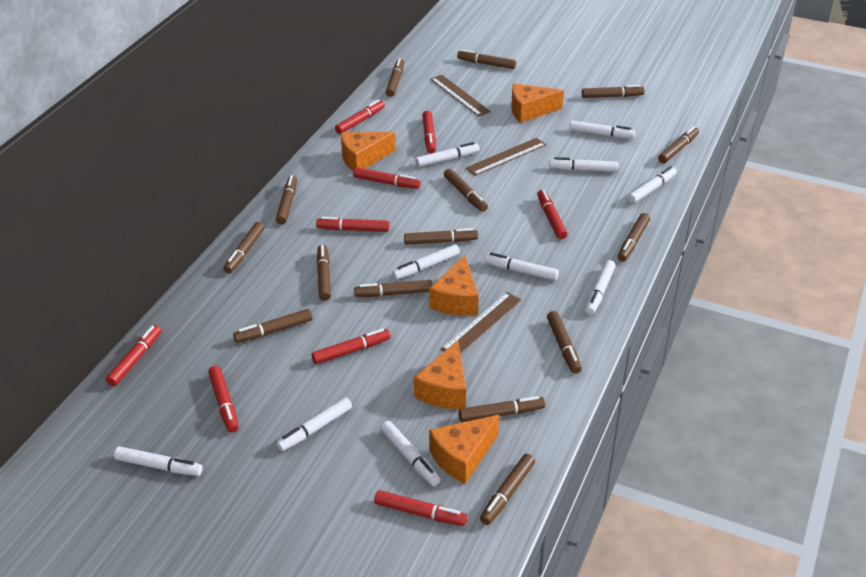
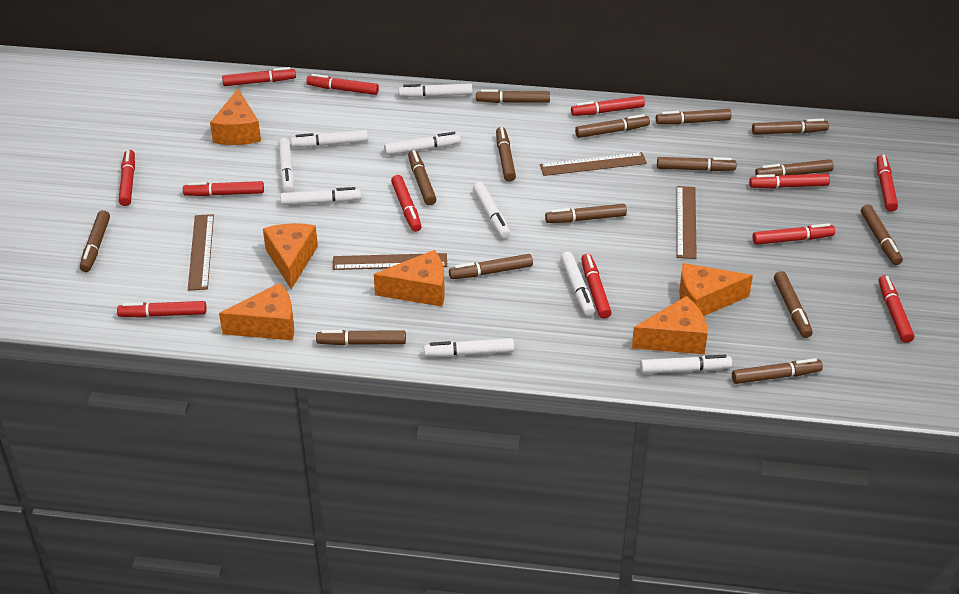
brown ruler: 3 -> 4
orange cheese: 5 -> 6
red marker: 9 -> 12
white marker: 10 -> 9

